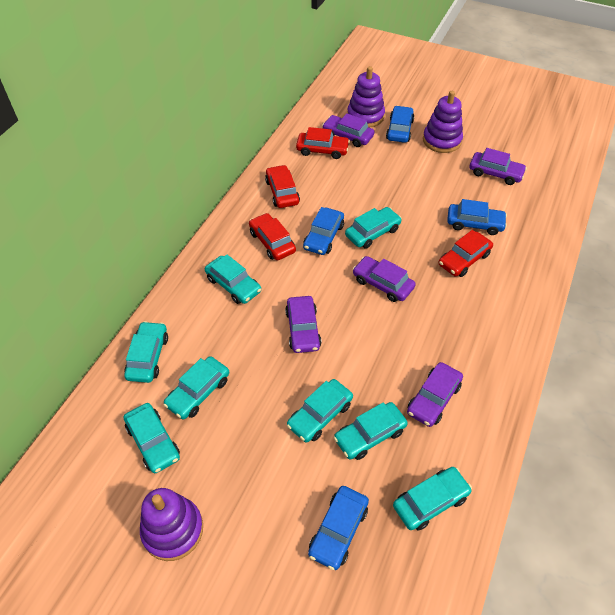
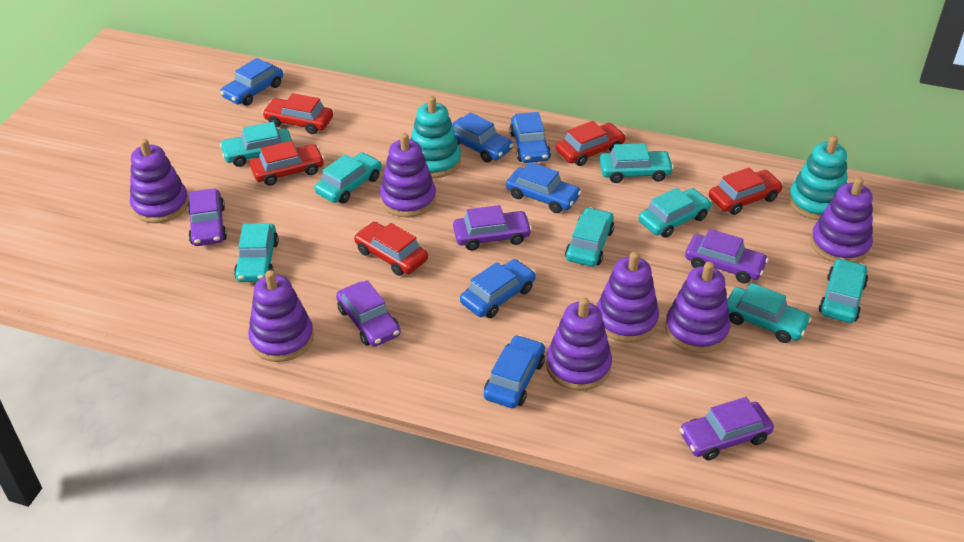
blue car: 4 -> 6
purple stacking toy: 3 -> 7
red car: 4 -> 5
turquoise stacking toy: 0 -> 2

